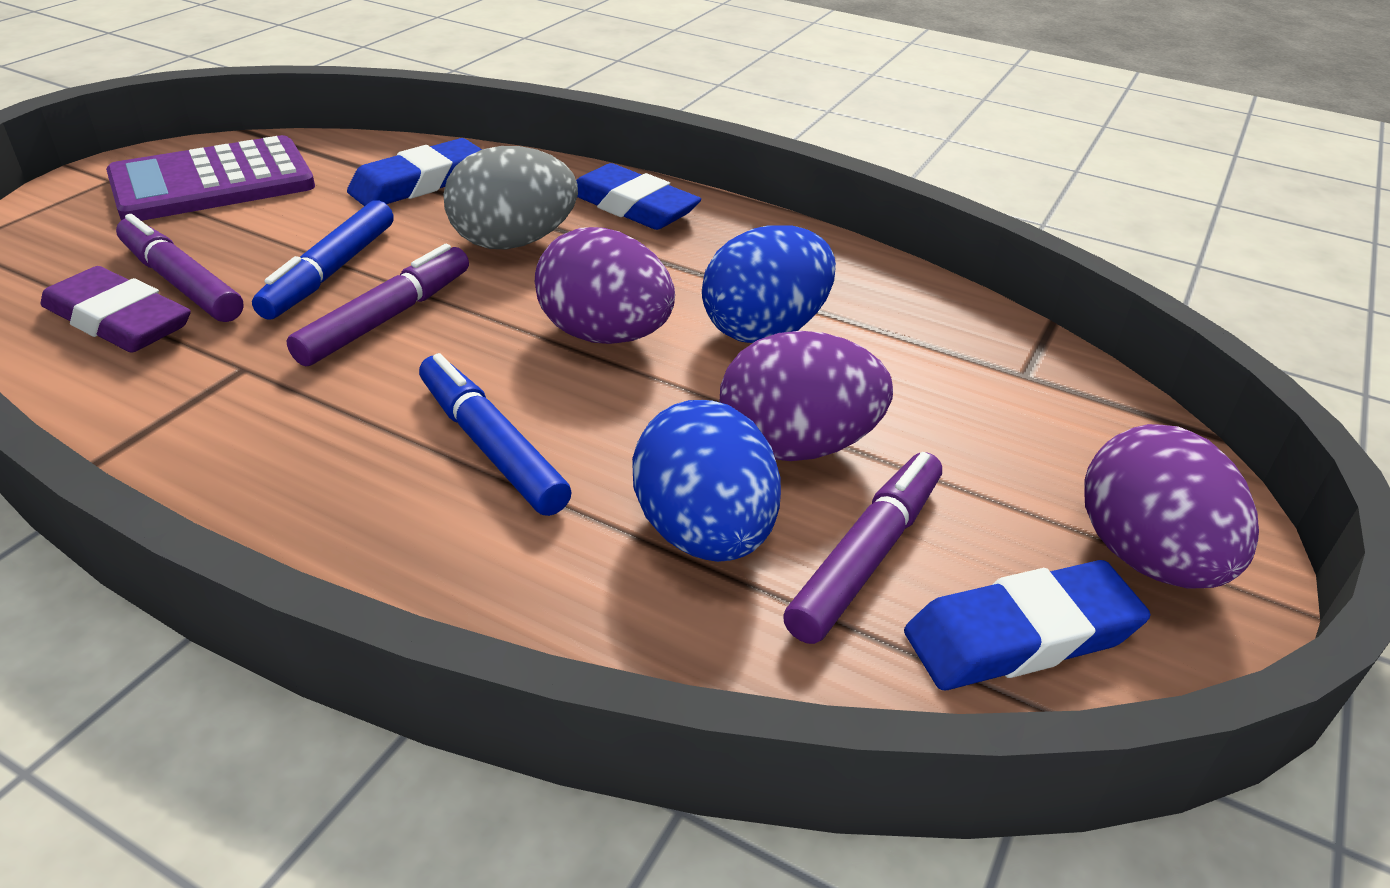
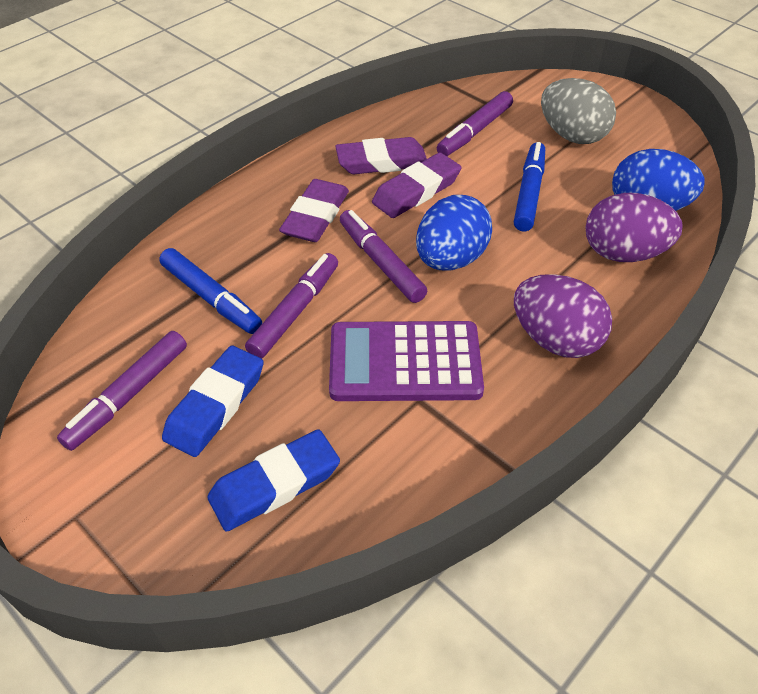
blue eraser: 3 -> 2
purple egg: 3 -> 2
purple eraser: 1 -> 3
purple marker: 3 -> 4

